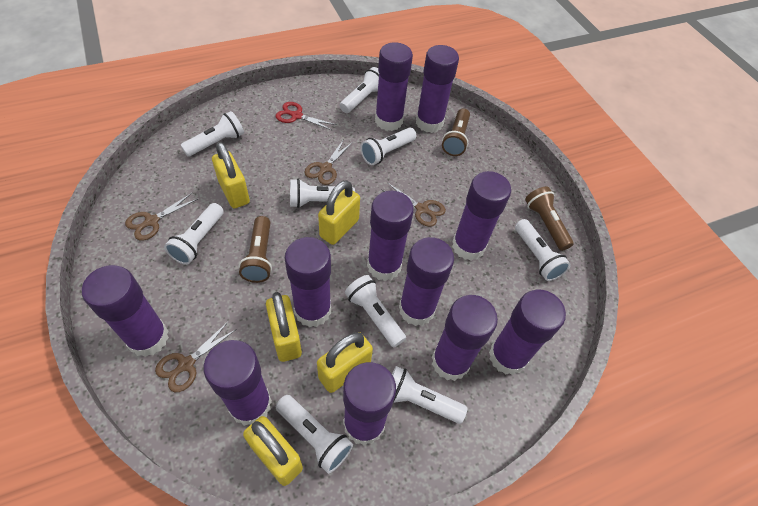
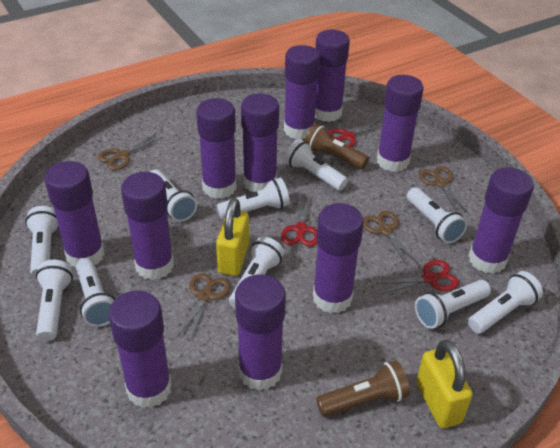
brown flashlight: 3 -> 2
red scissors: 1 -> 3
white flashlight: 9 -> 10
yellow padlock: 5 -> 2

